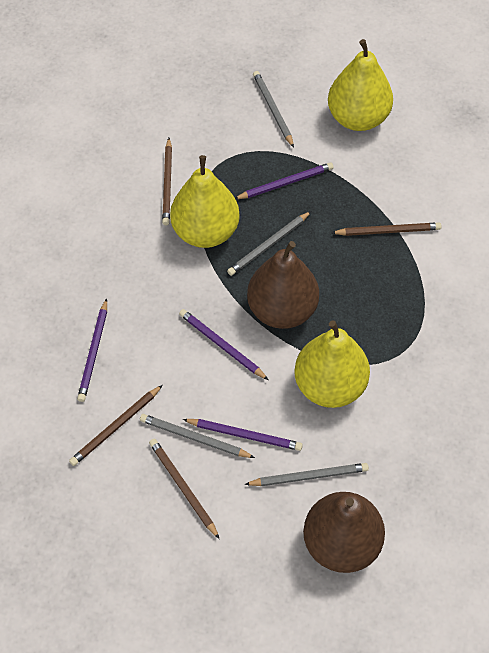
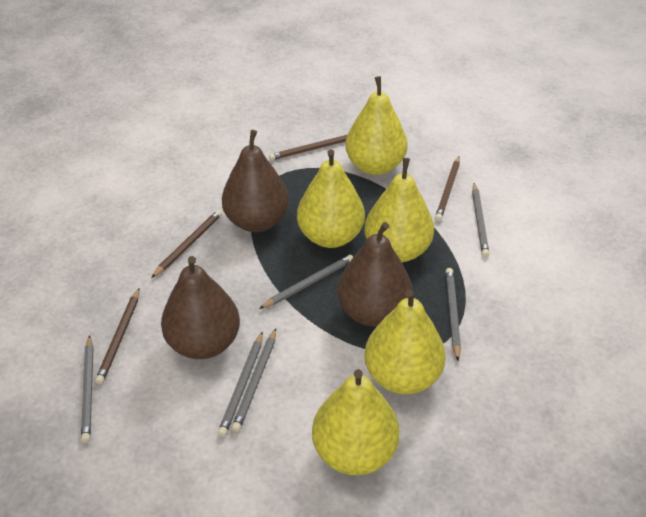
brown pear: 2 -> 3
grey pencil: 4 -> 6
purple pencil: 4 -> 0
yellow pear: 3 -> 5

